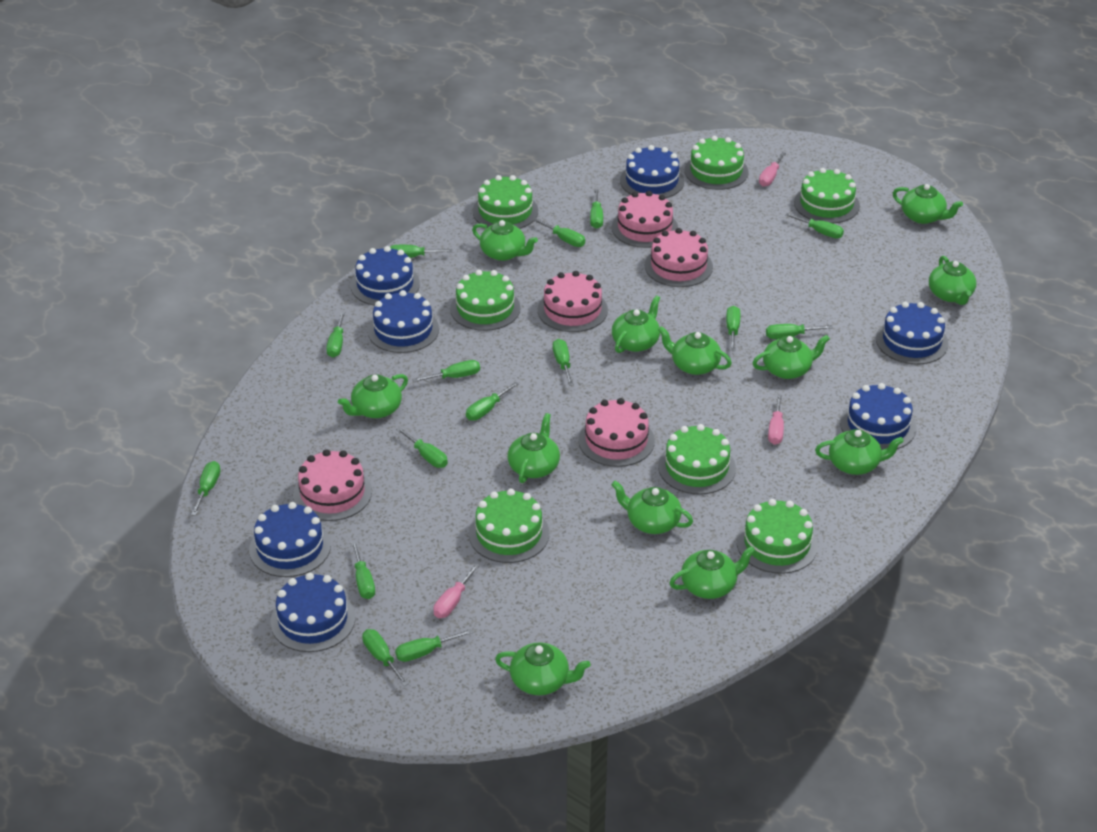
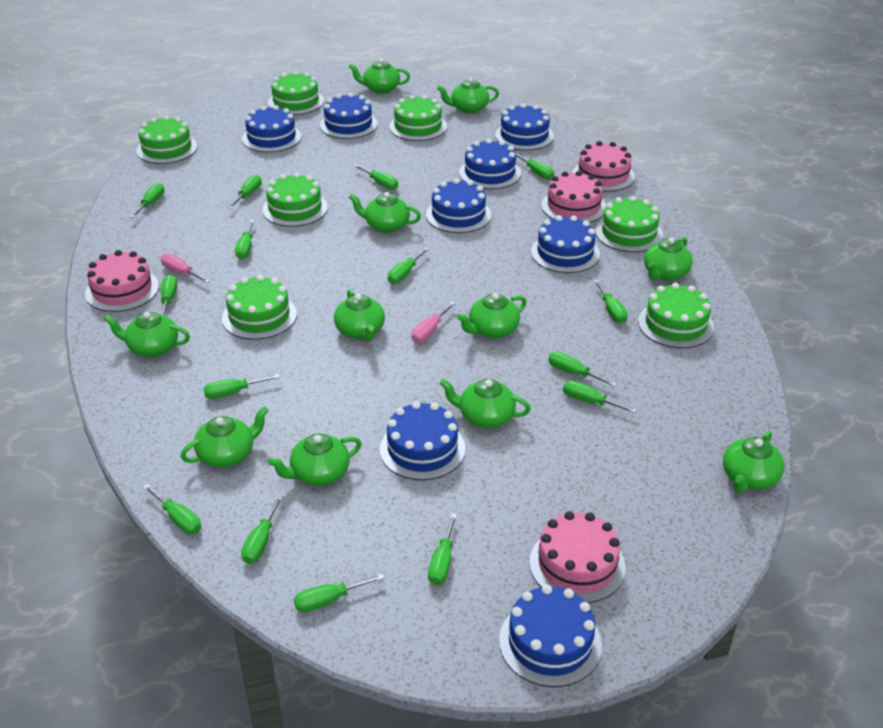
blue cake: 7 -> 8
green teapot: 12 -> 11
pink cake: 5 -> 4
pink screwdriver: 3 -> 2

